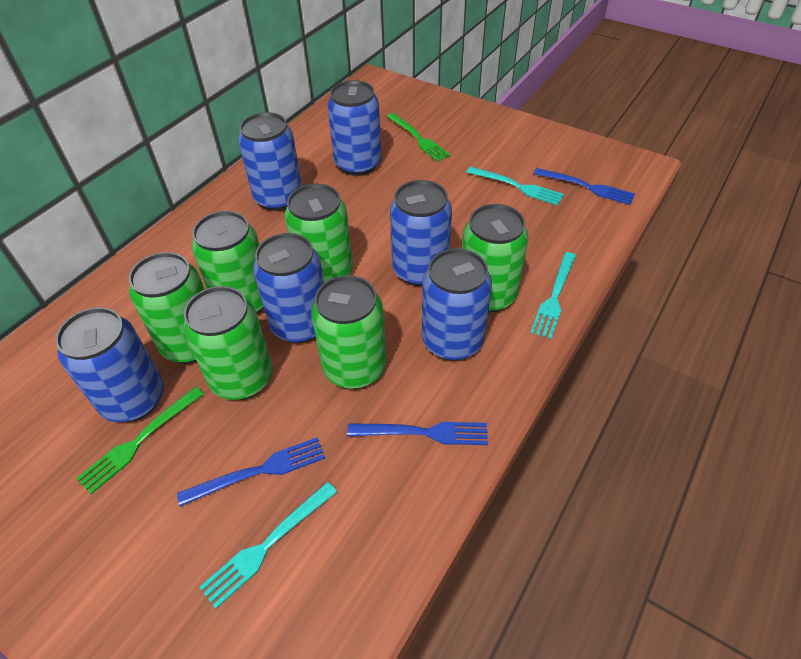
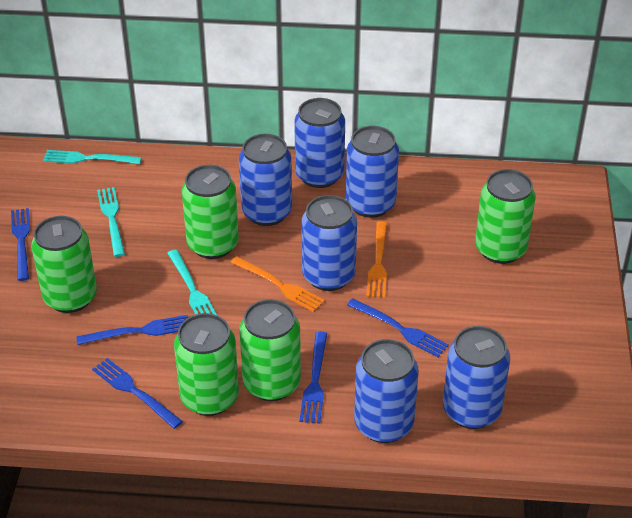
blue fork: 3 -> 5
green can: 6 -> 5
green fork: 2 -> 0
orange fork: 0 -> 2

